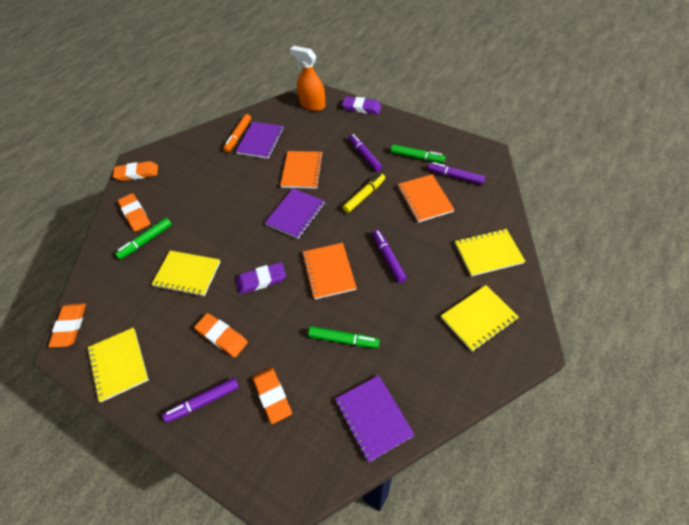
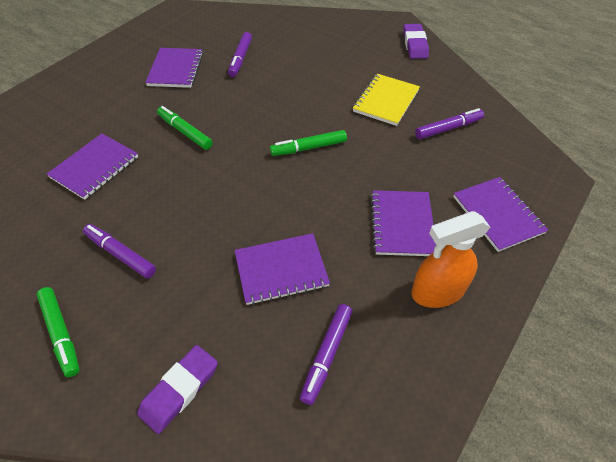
orange eraser: 5 -> 0
orange marker: 1 -> 0
orange notebook: 3 -> 0
purple notebook: 3 -> 5
yellow marker: 1 -> 0
yellow notebook: 4 -> 1

